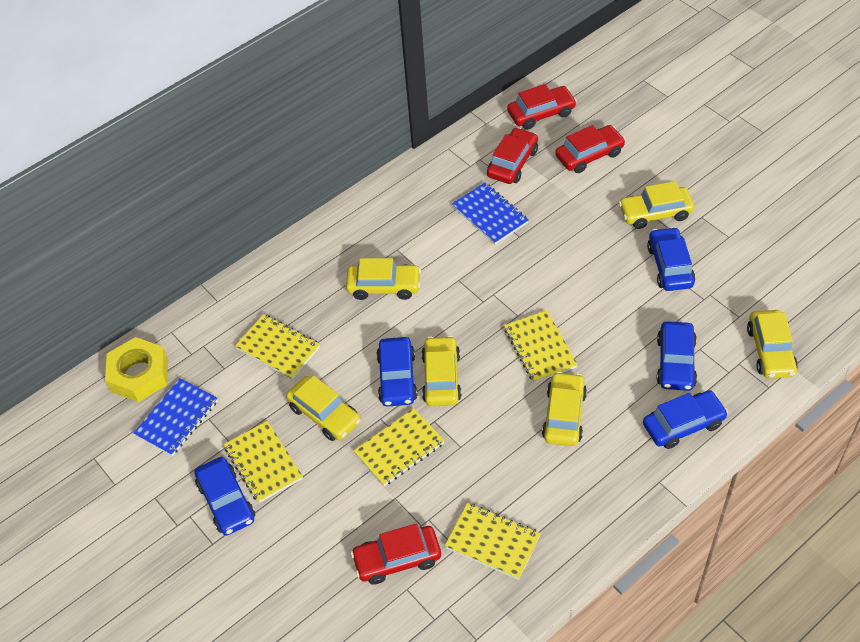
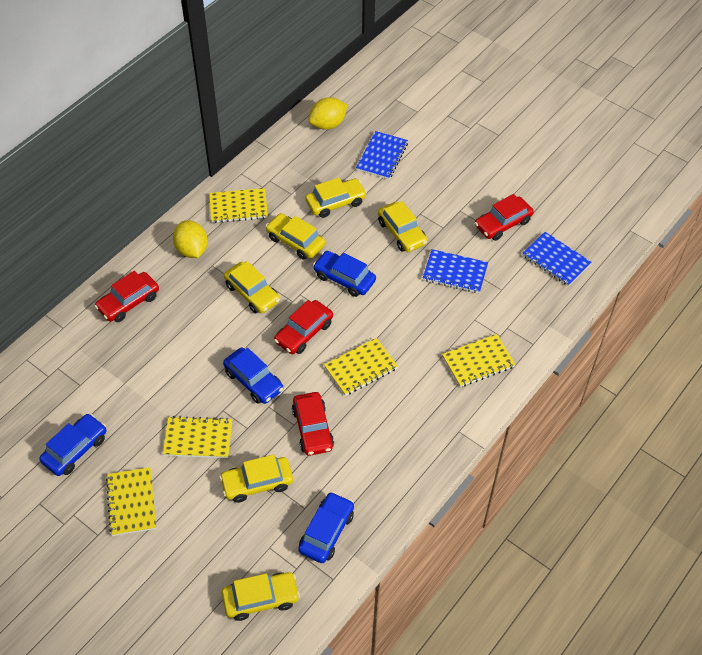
blue car: 5 -> 4
blue notebook: 2 -> 3
yellow lemon: 0 -> 2
yellow nut: 1 -> 0

